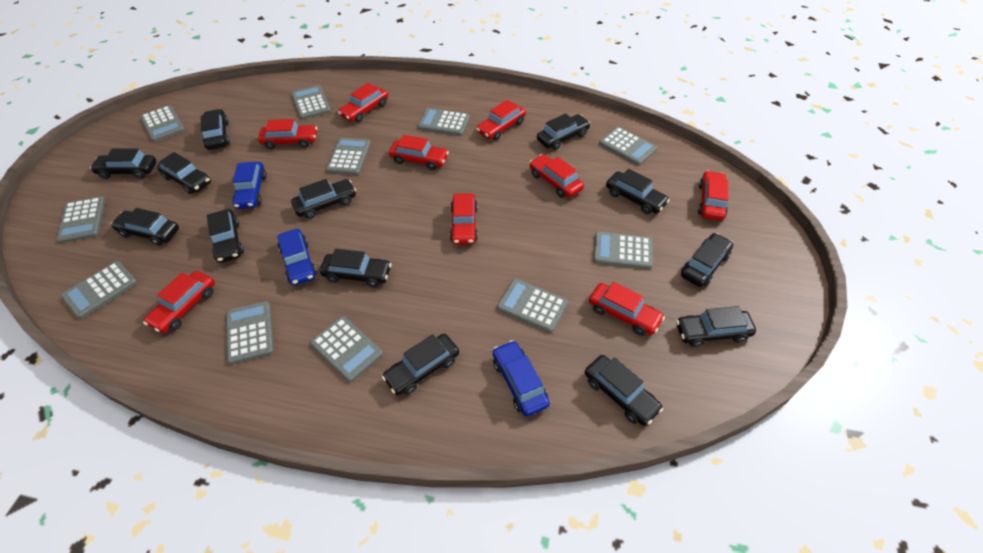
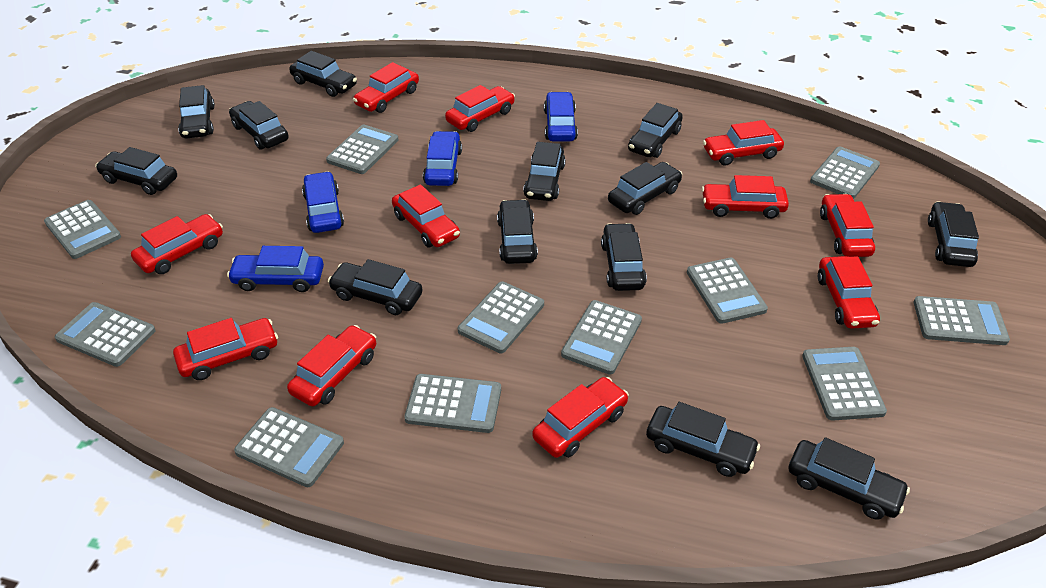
blue car: 3 -> 4
red car: 9 -> 11

